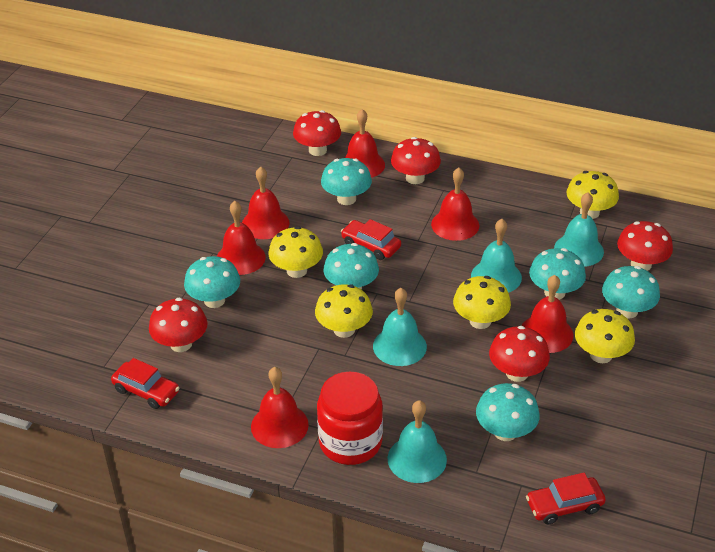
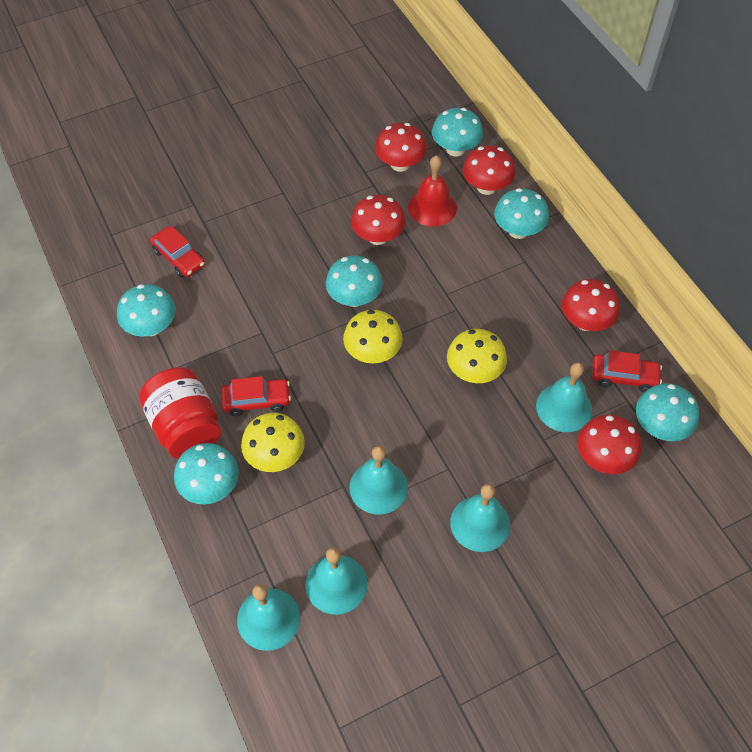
red bell: 6 -> 1
turquoise bell: 4 -> 5
yellow mushroom: 5 -> 3

